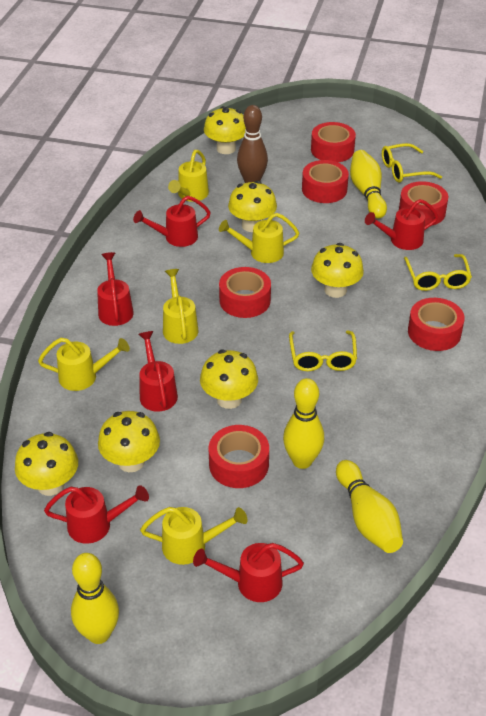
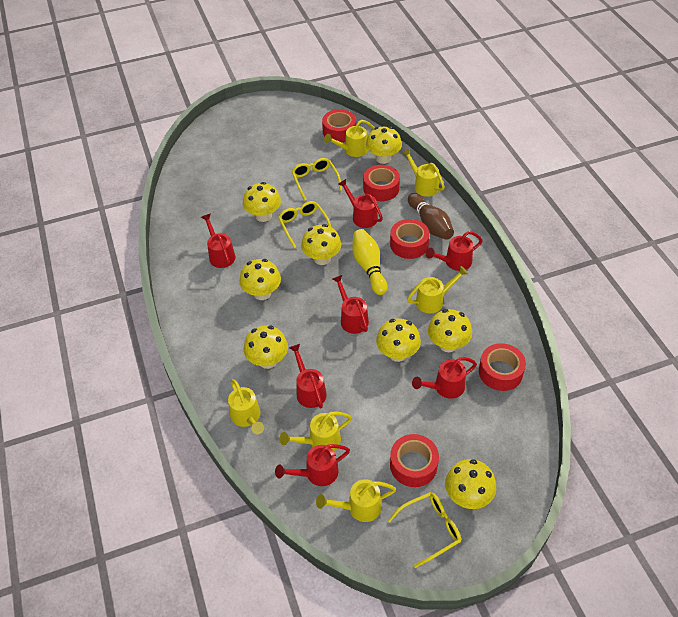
red tape: 6 -> 5
red watering can: 6 -> 7
yellow bowling pin: 4 -> 1
yellow mushroom: 6 -> 8
yellow watering can: 5 -> 6

